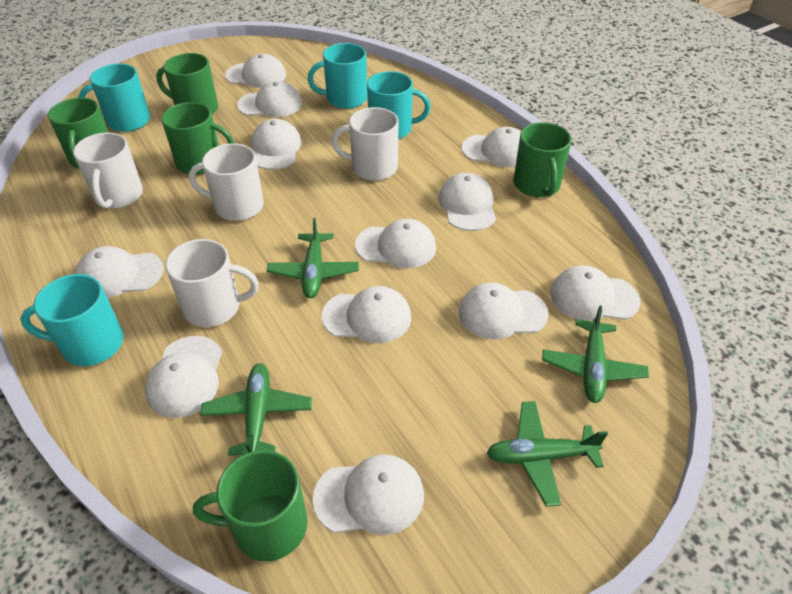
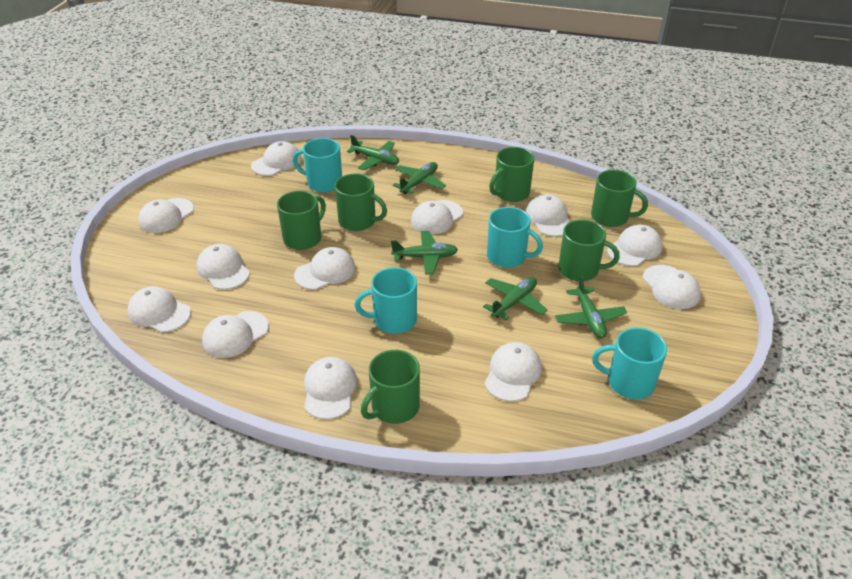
green mug: 5 -> 6
green plane: 4 -> 5
white mug: 4 -> 0

